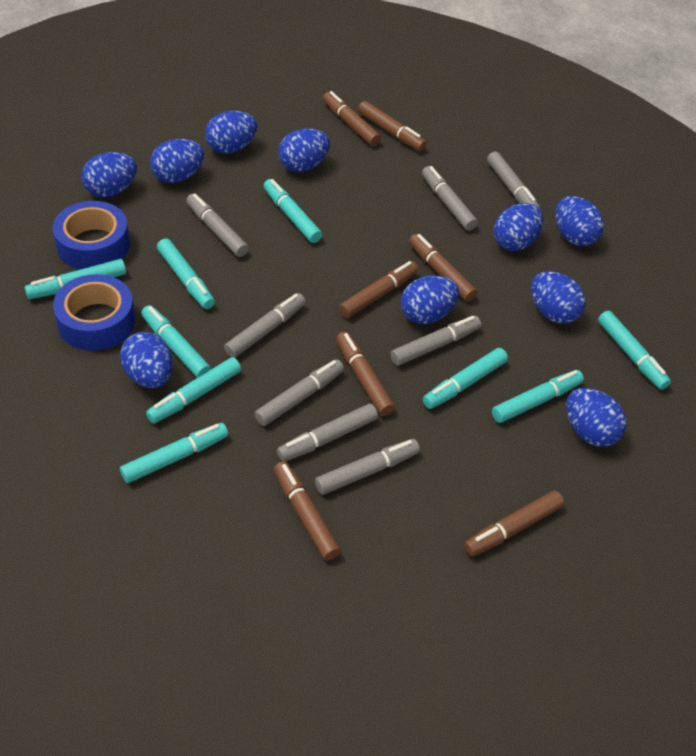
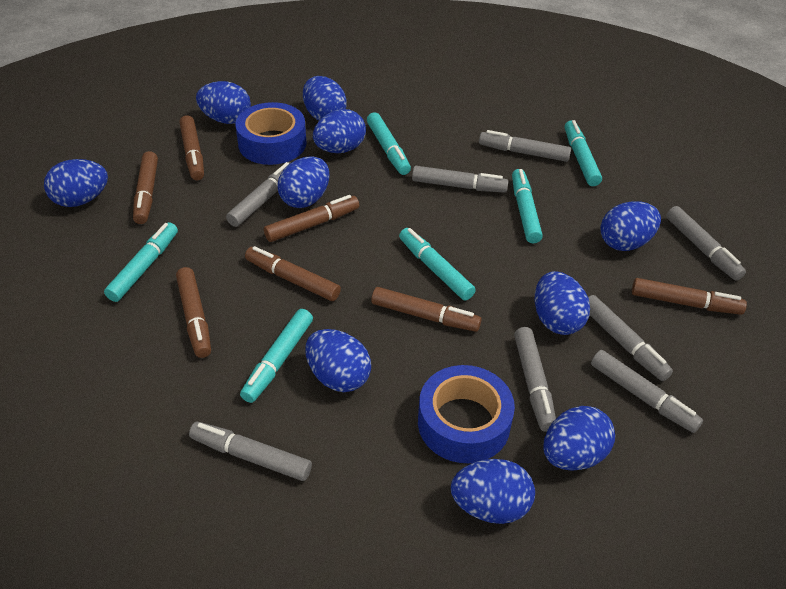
turquoise marker: 9 -> 6

